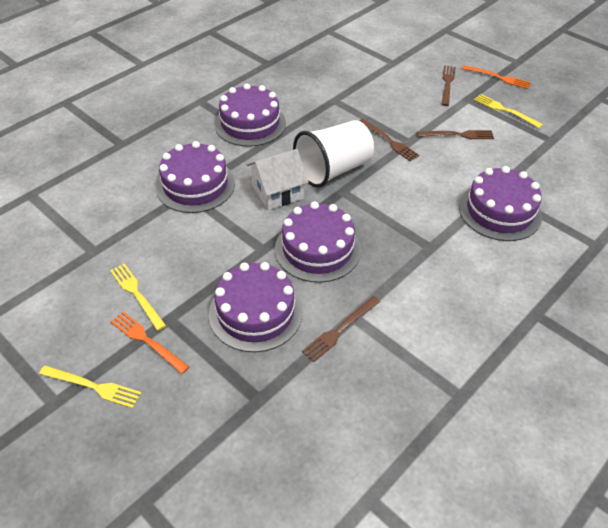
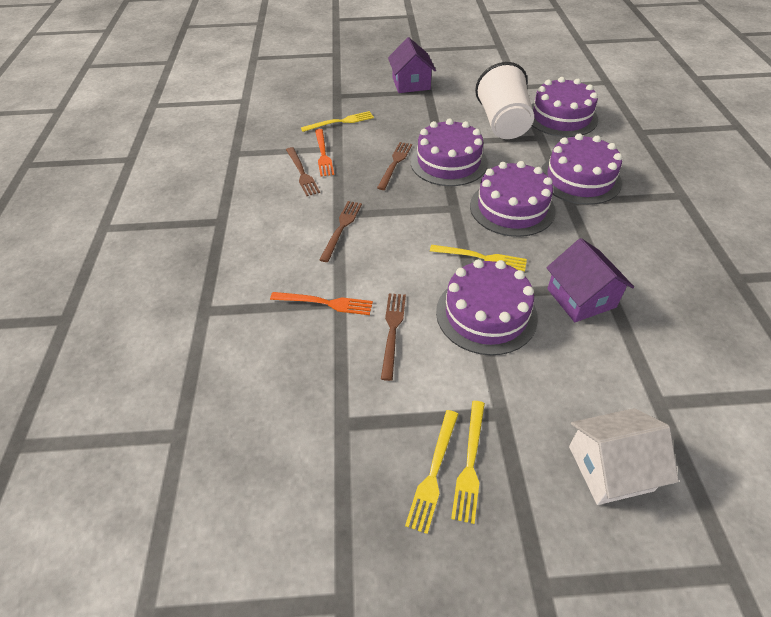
purple house: 0 -> 2
yellow fork: 3 -> 4

